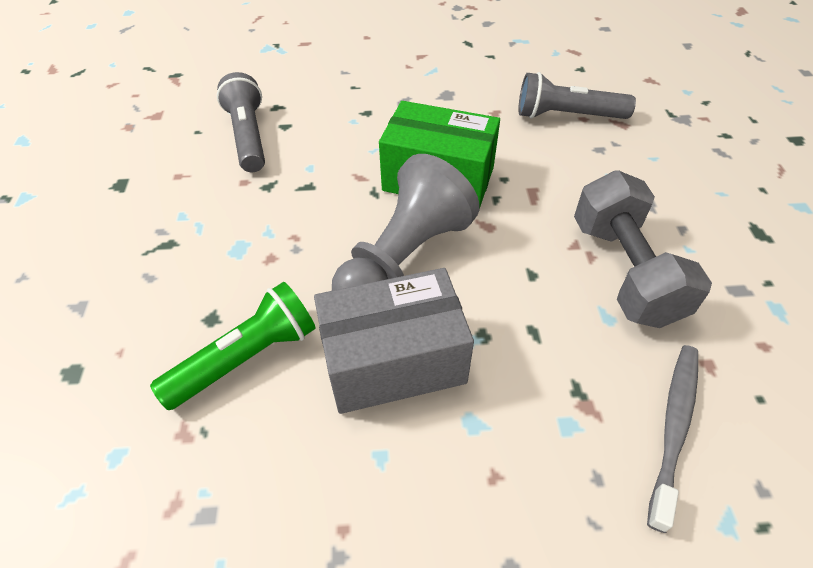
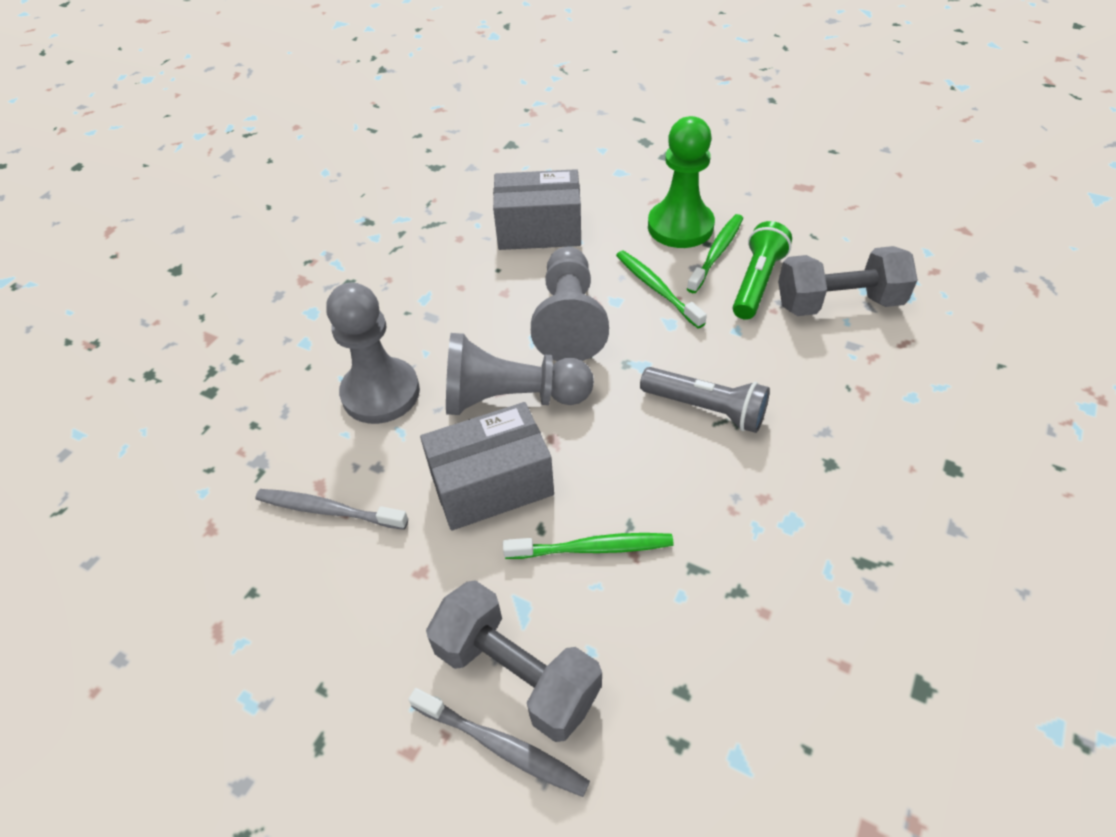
green box: 1 -> 0
green pawn: 0 -> 1
green toothbrush: 0 -> 3
grey box: 1 -> 2
grey dumbbell: 1 -> 2
grey flashlight: 2 -> 1
grey pawn: 1 -> 3
grey toothbrush: 1 -> 2

